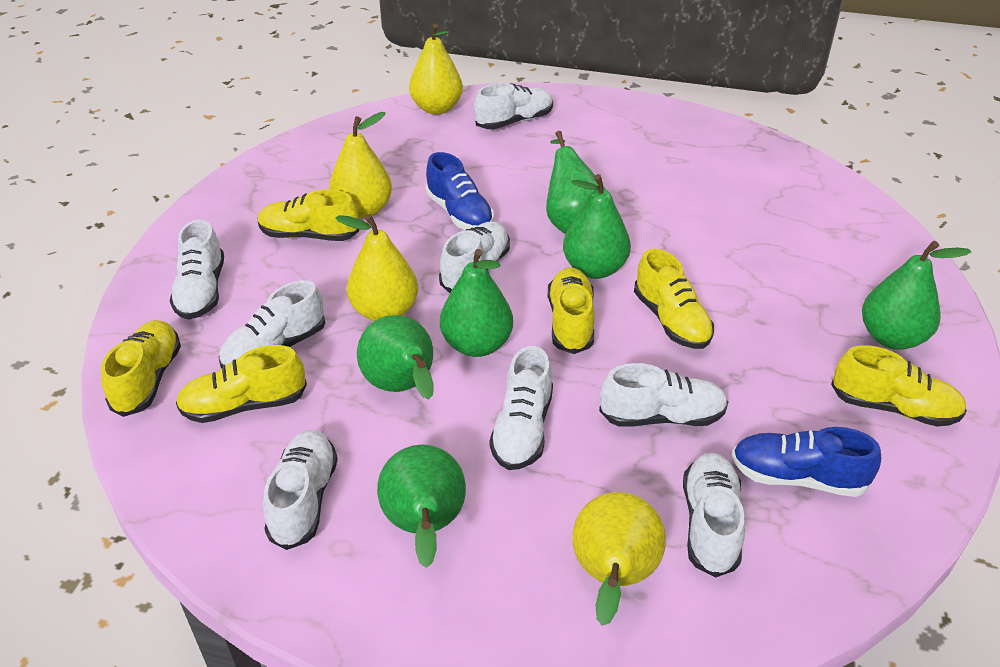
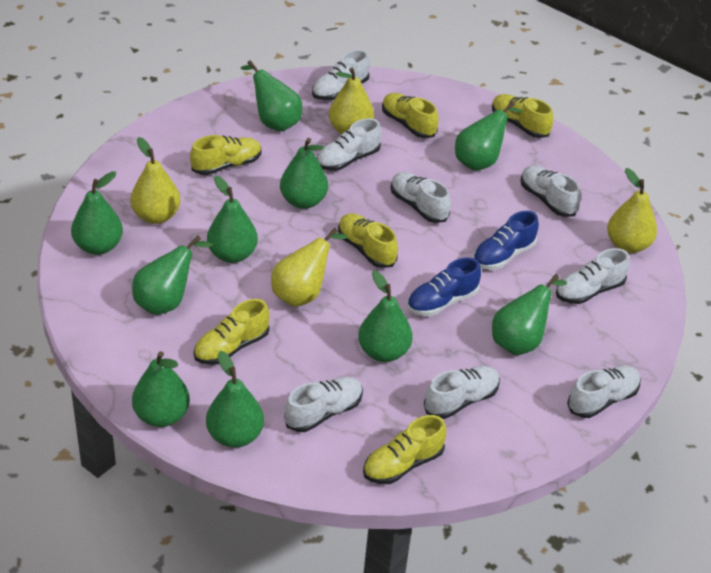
green pear: 6 -> 10

